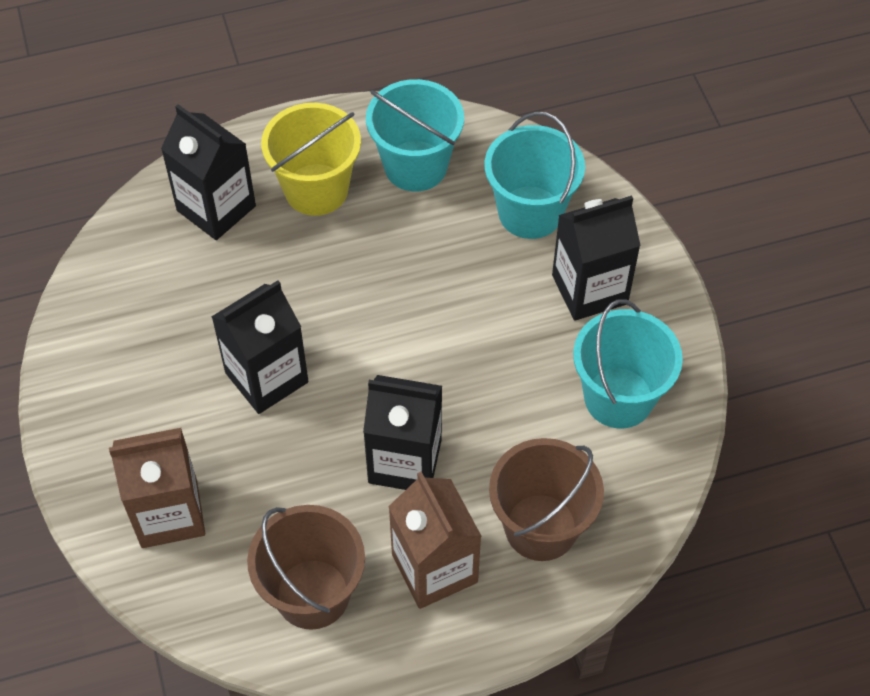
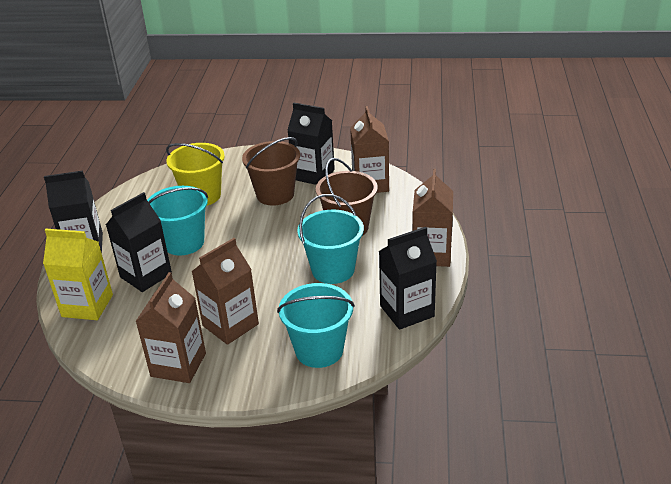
brown carton: 2 -> 4
yellow carton: 0 -> 1

